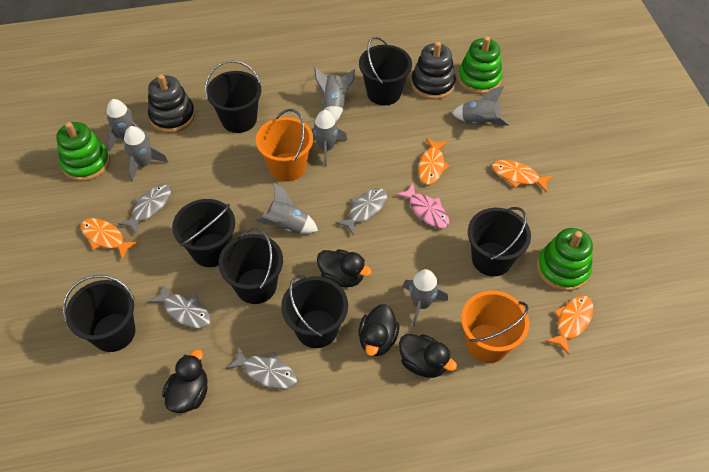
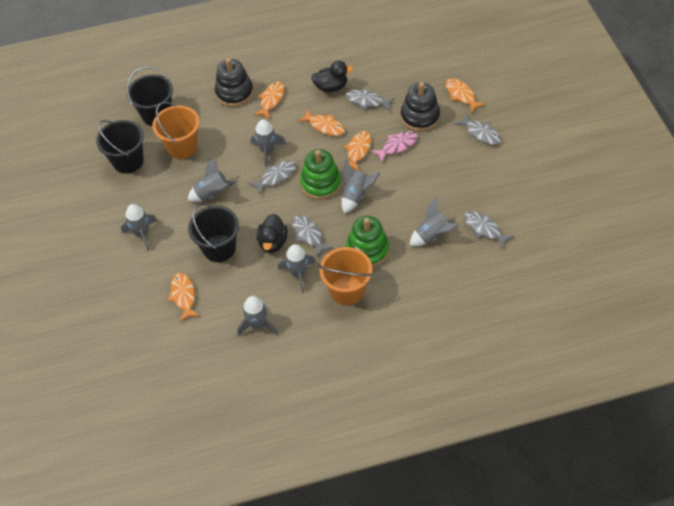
black bucket: 7 -> 3
black duck: 4 -> 2
green stacking toy: 3 -> 2
grey fish: 4 -> 5
orange fish: 4 -> 5

